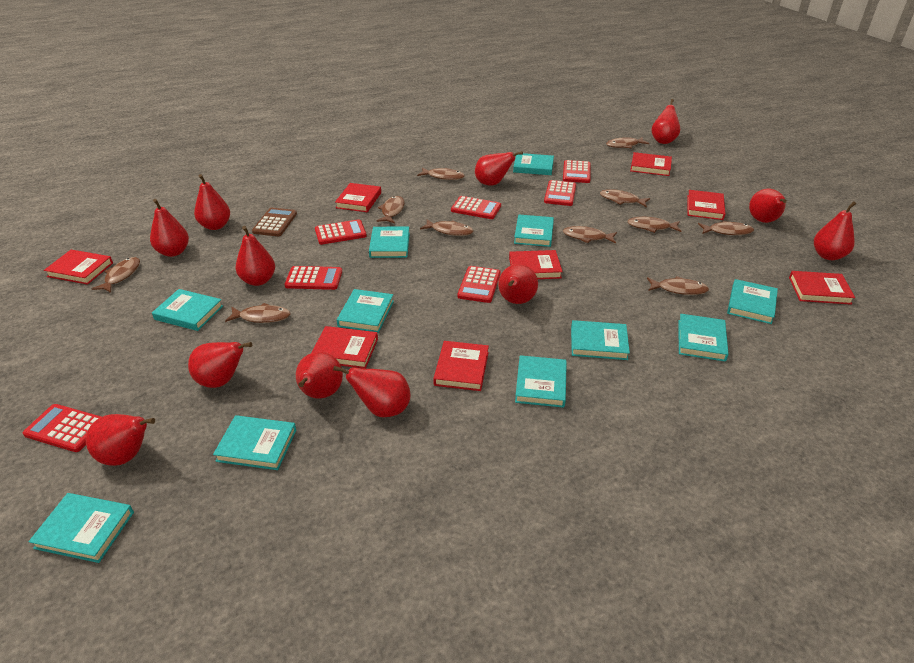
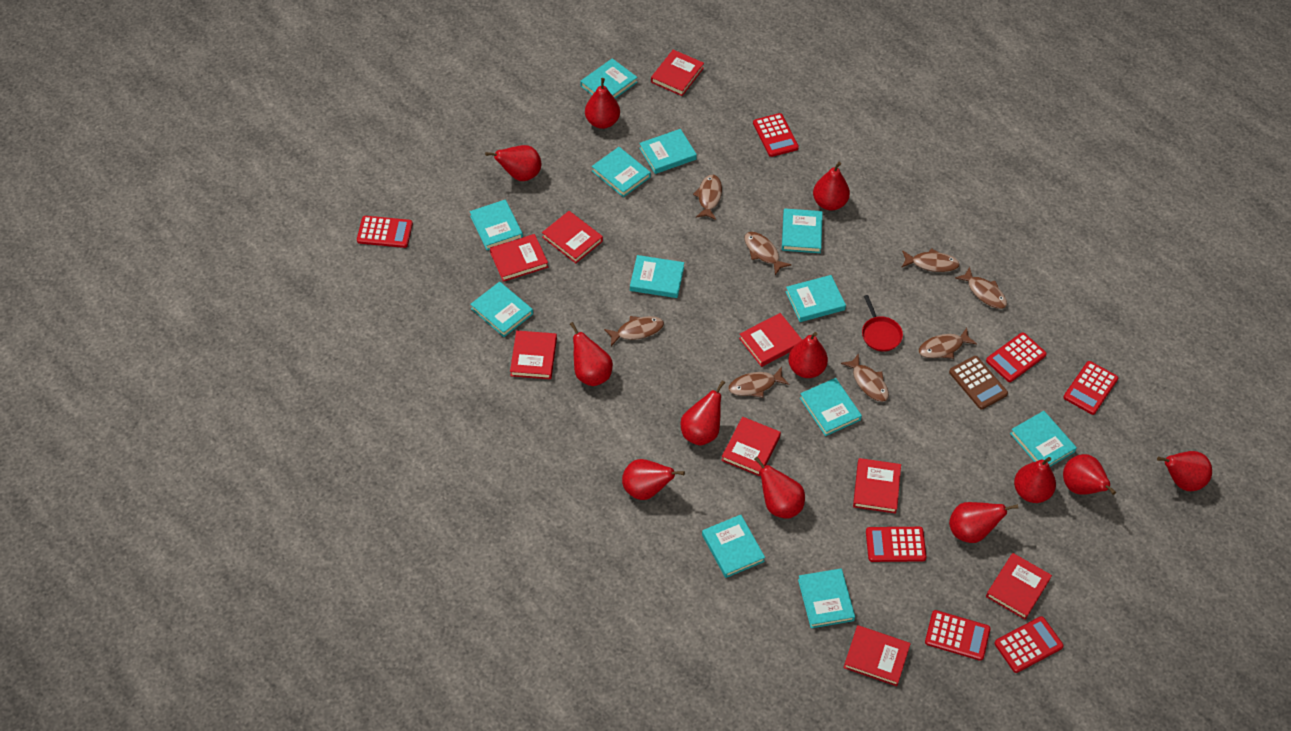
brown fish: 11 -> 8
red book: 8 -> 9
red pan: 0 -> 1
turquoise book: 11 -> 12

